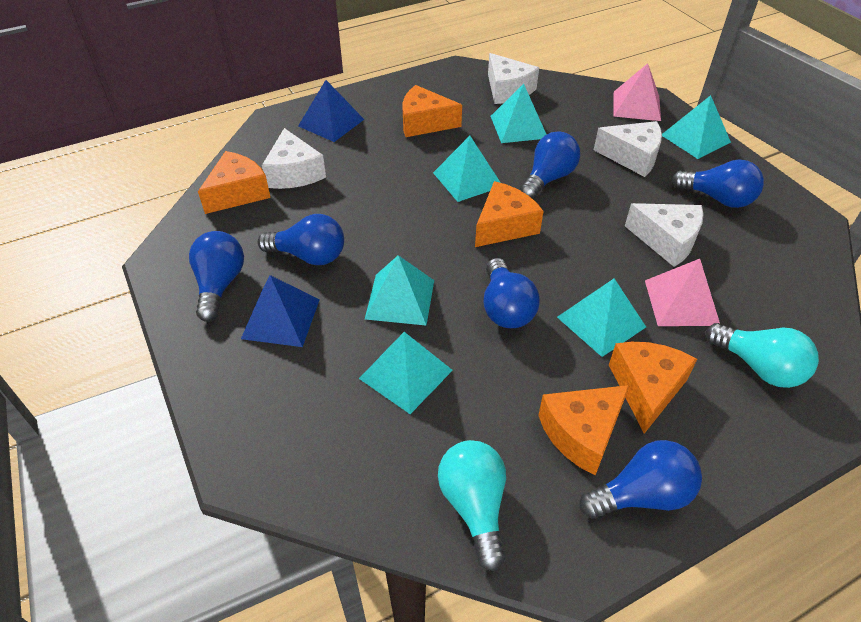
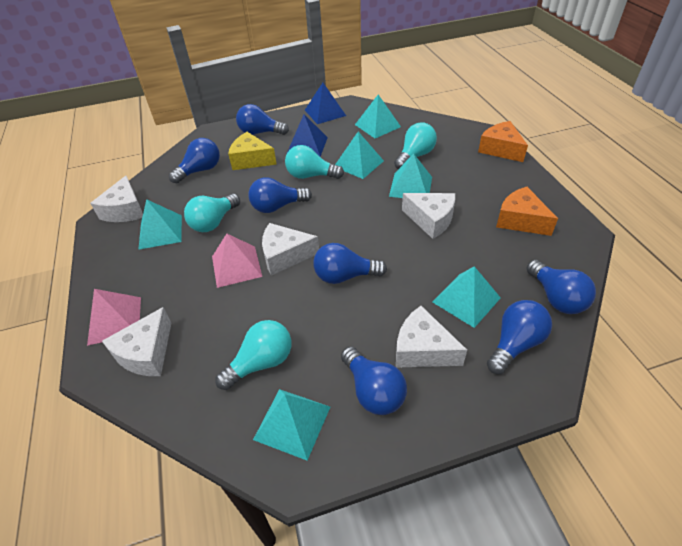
blue light bulb: 6 -> 7
orange cheese: 5 -> 2
turquoise light bulb: 2 -> 4
white cheese: 4 -> 5
yellow cheese: 0 -> 1

